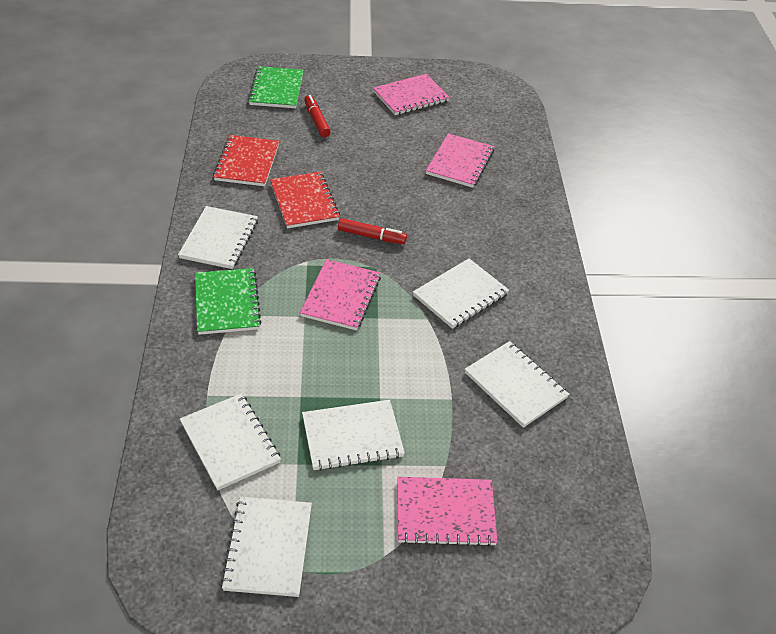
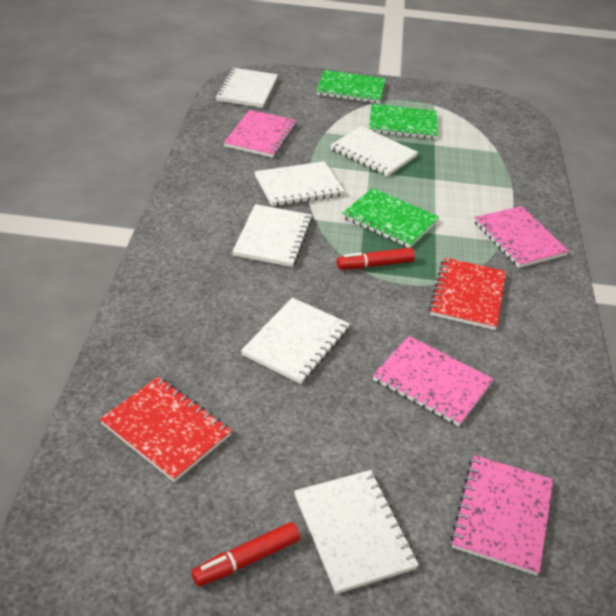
green notebook: 2 -> 3

